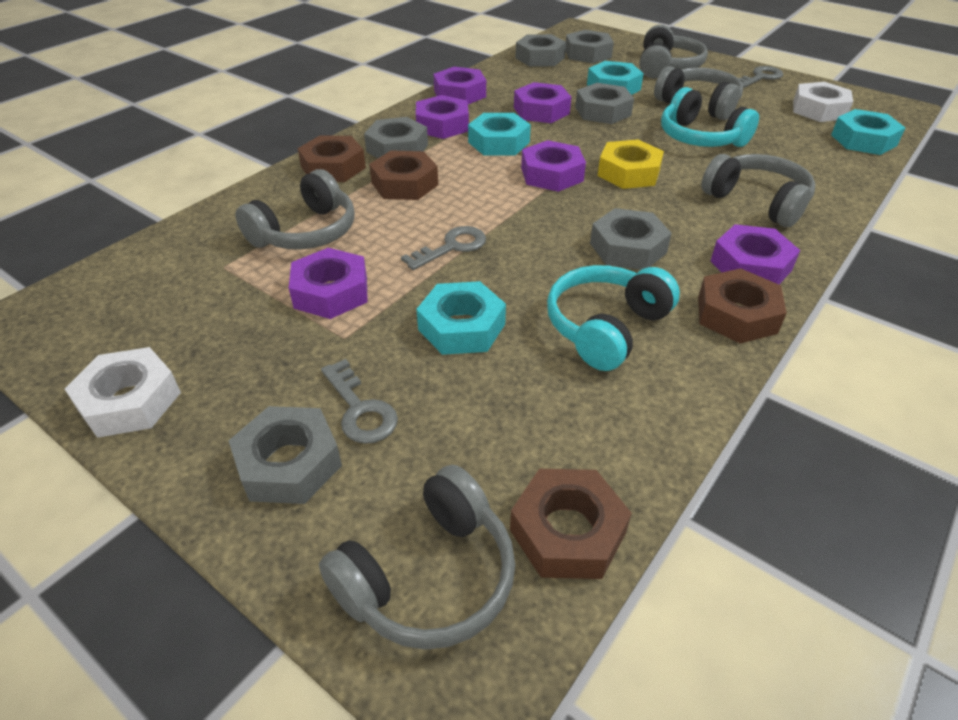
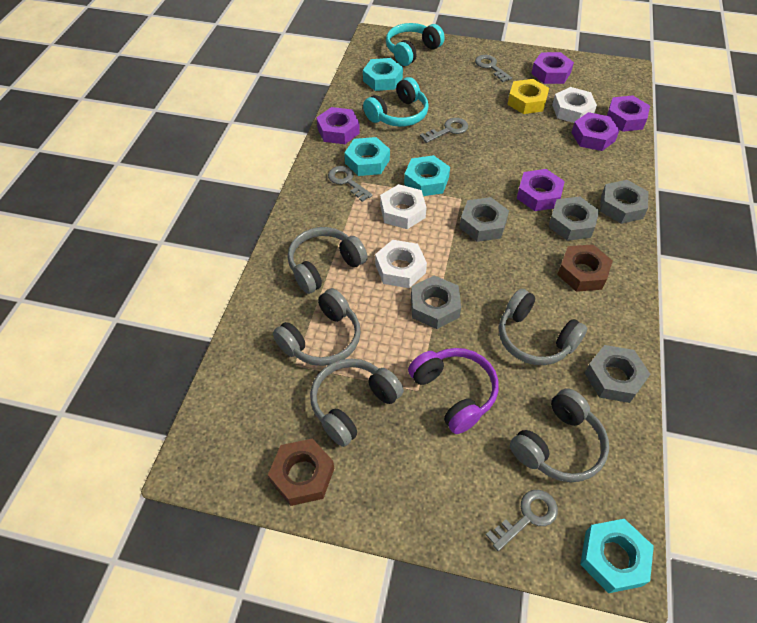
brown nut: 4 -> 2
grey key: 3 -> 4
grey nut: 6 -> 5
purple headphones: 0 -> 1
purple nut: 6 -> 5
white nut: 2 -> 3

